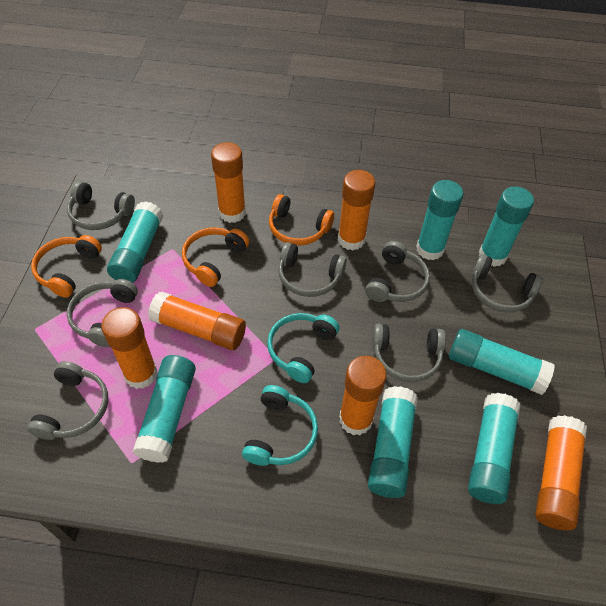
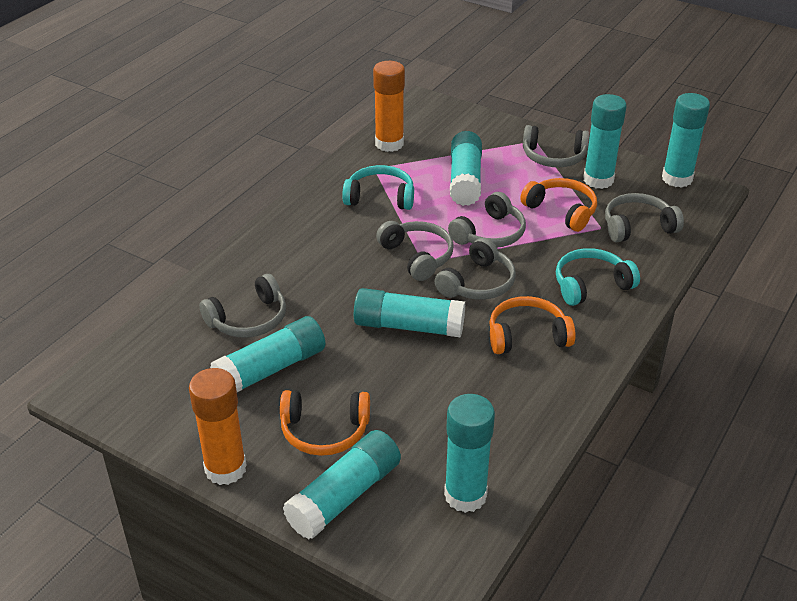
grey headphones: 7 -> 6
orange glue stick: 6 -> 2

